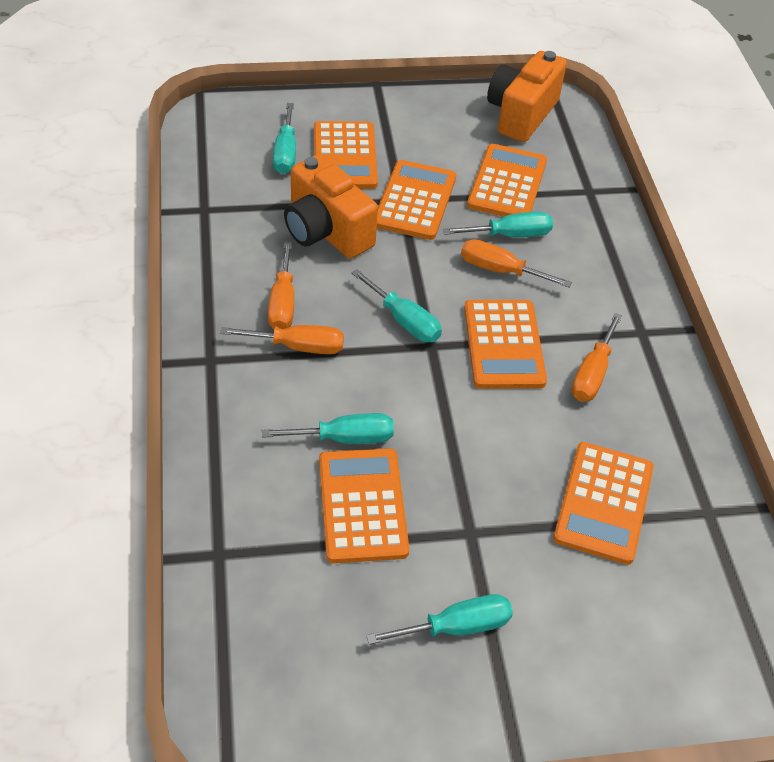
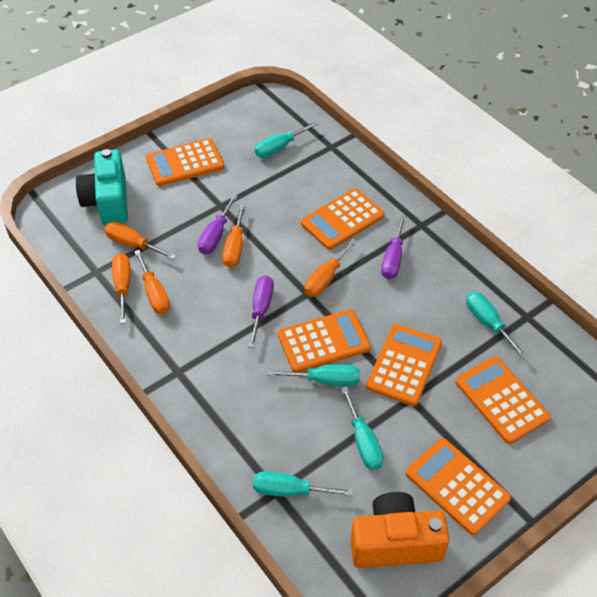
orange camera: 2 -> 1
orange screwdriver: 4 -> 5
purple screwdriver: 0 -> 3
turquoise camera: 0 -> 1

